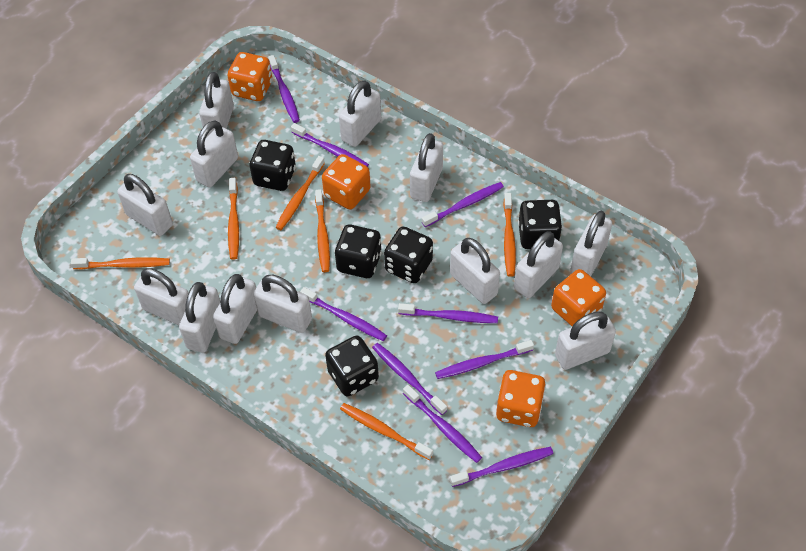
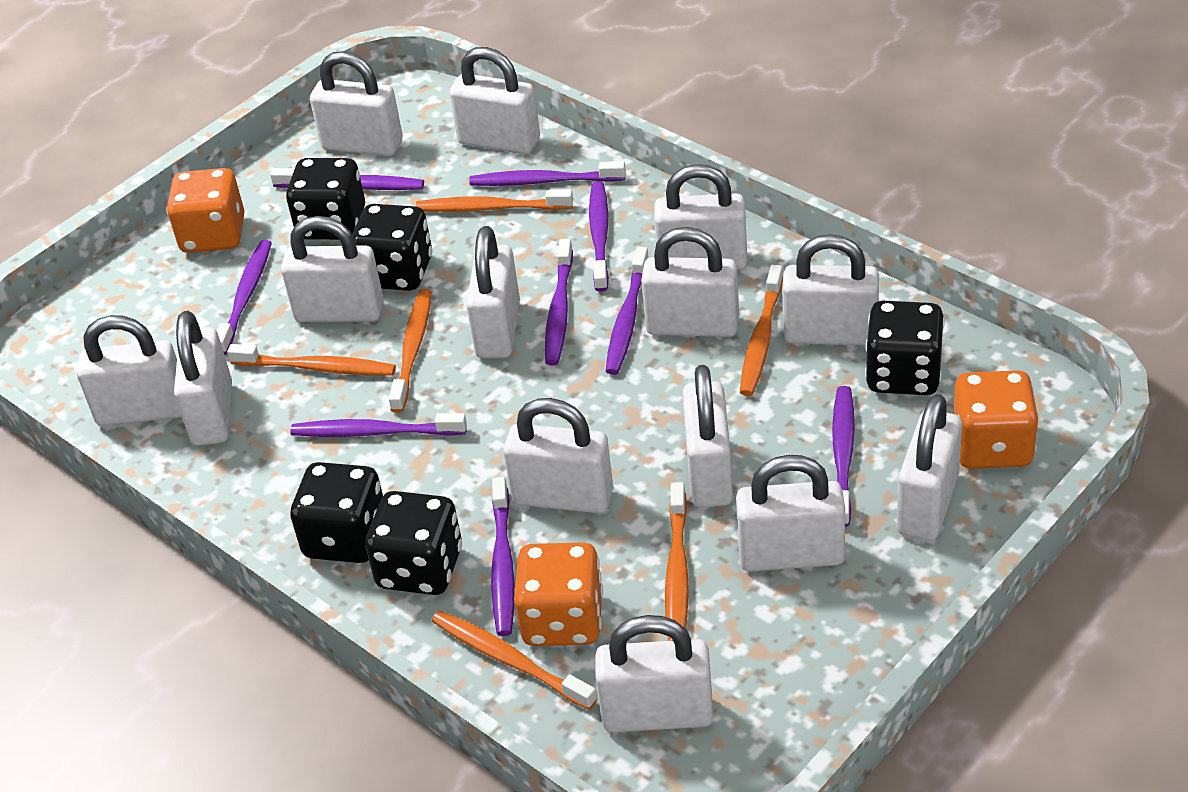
orange dice: 4 -> 3
white padlock: 13 -> 14

